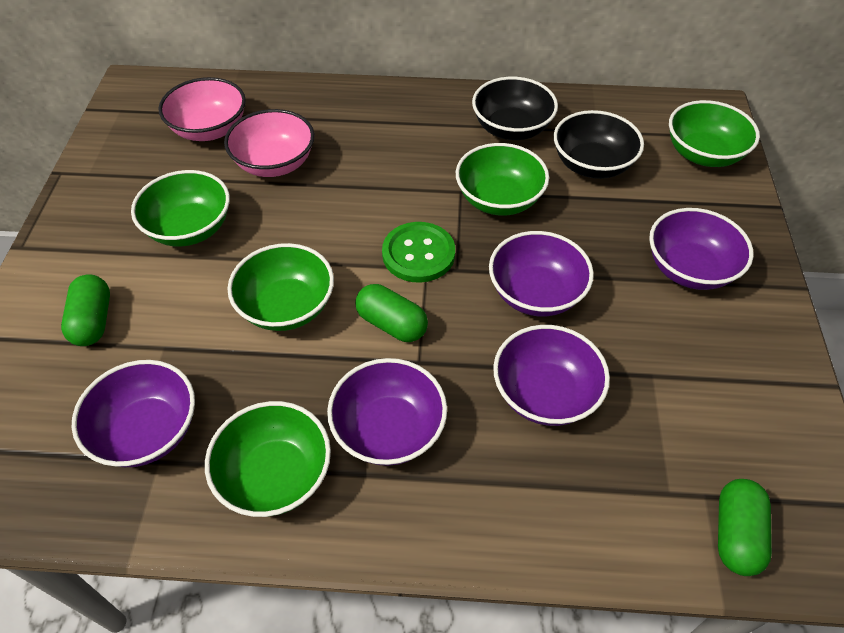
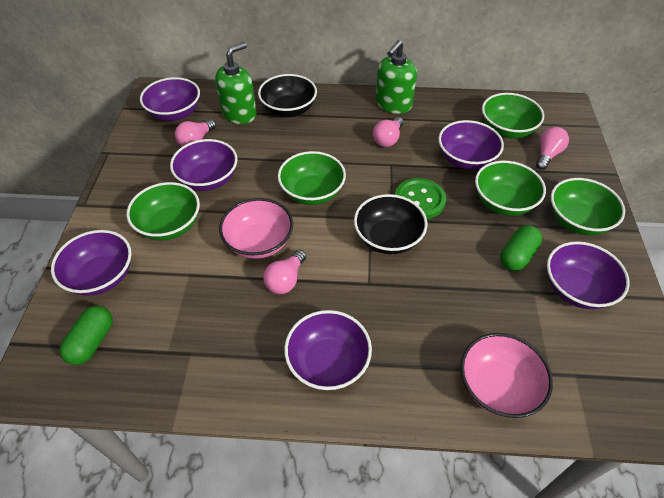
green capsule: 3 -> 2
green soap dispenser: 0 -> 2
pink light bulb: 0 -> 4
purple bowl: 5 -> 6

